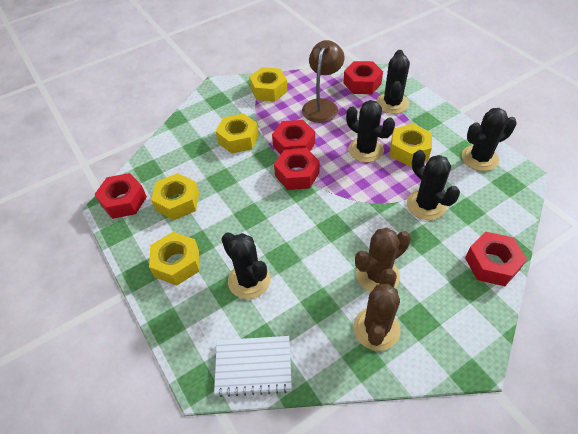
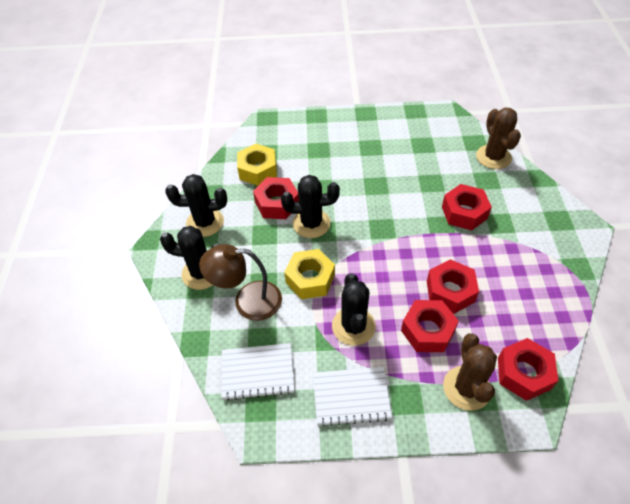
black cactus: 5 -> 4
white notebook: 1 -> 2
yellow nut: 5 -> 2

